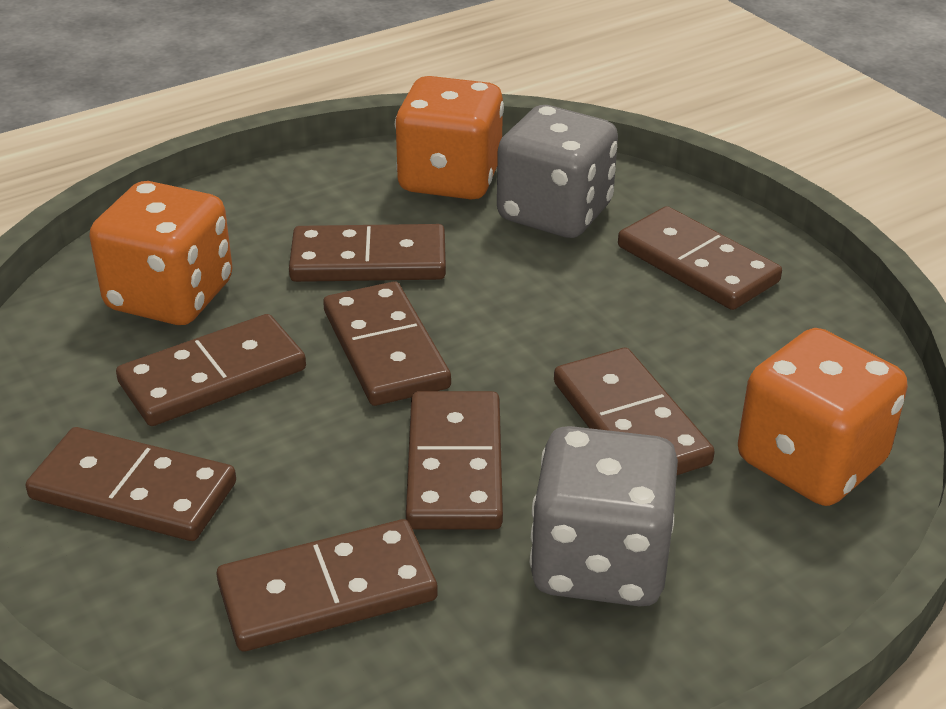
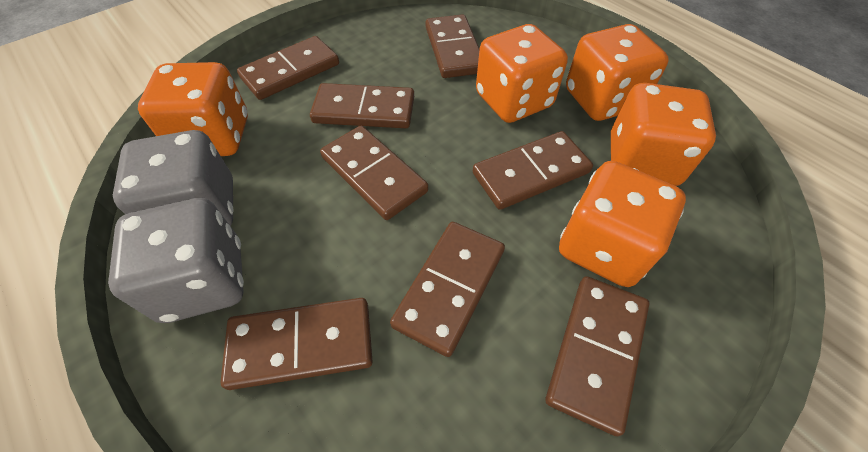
orange dice: 3 -> 5

